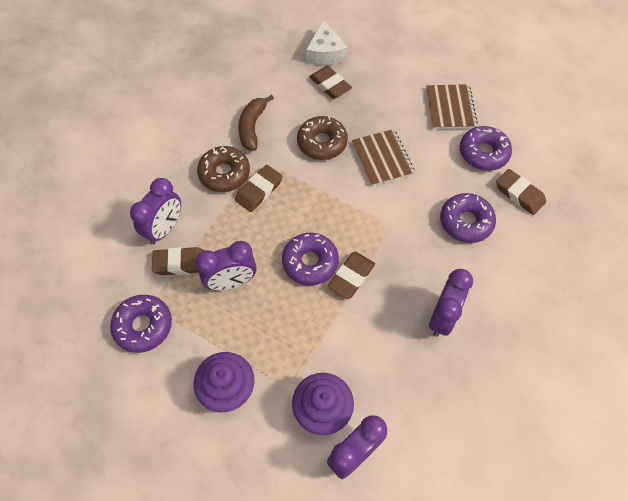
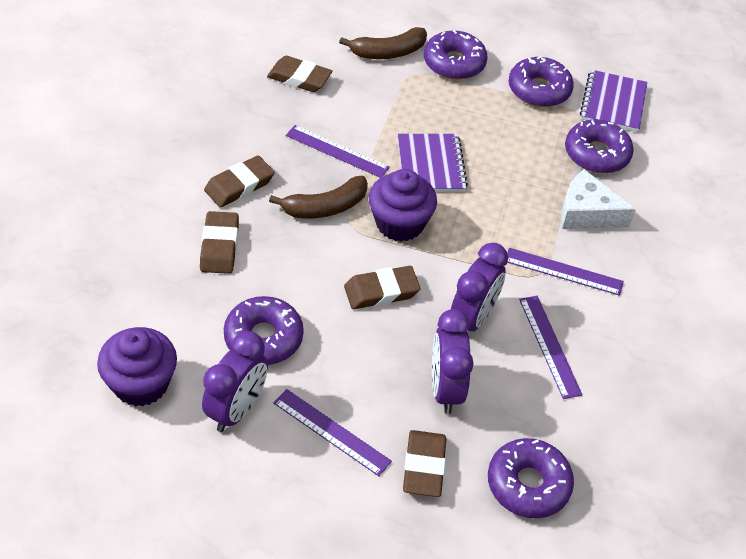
brown banana: 1 -> 2
brown donut: 2 -> 0
brown notebook: 2 -> 0
purple clock: 4 -> 3
purple donut: 4 -> 5
purple notebook: 0 -> 2
purple ruler: 0 -> 4

